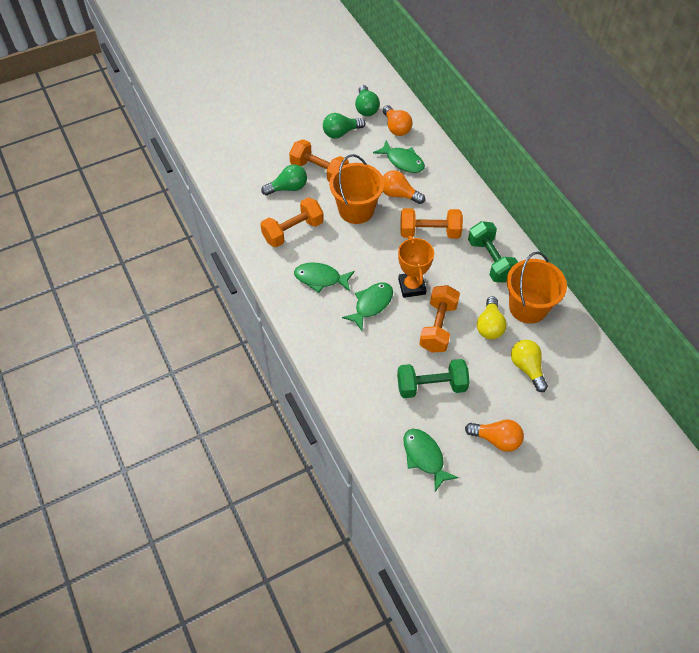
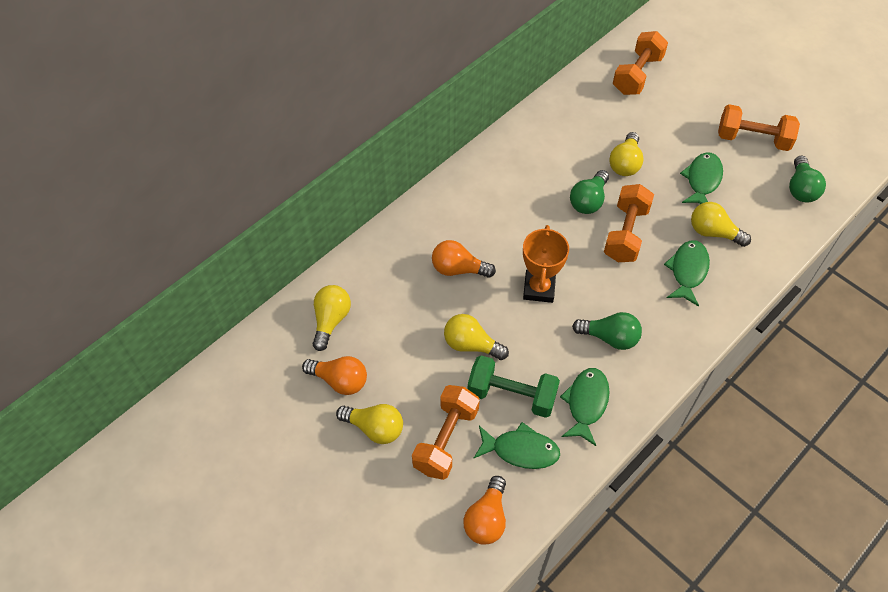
green dumbbell: 2 -> 1
orange bucket: 2 -> 0
yellow light bulb: 2 -> 5

